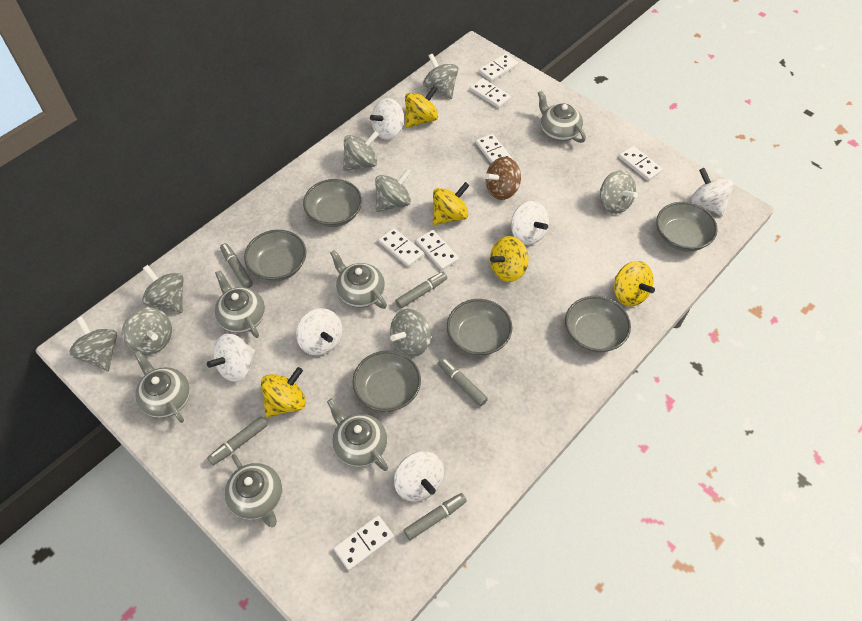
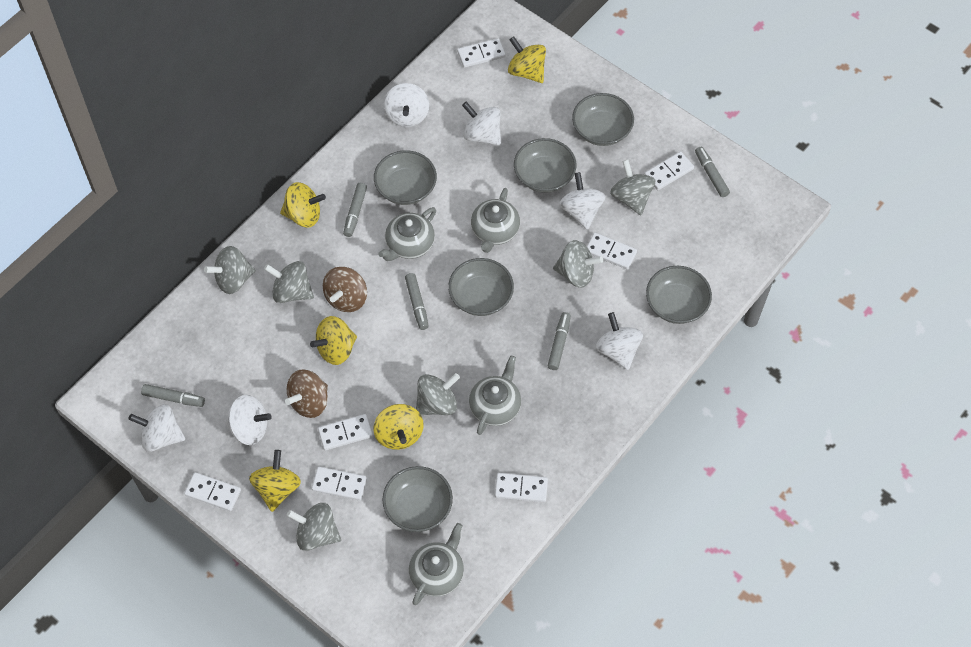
brown spinning top: 1 -> 2
grey spinning top: 8 -> 6
grey teapot: 6 -> 4

